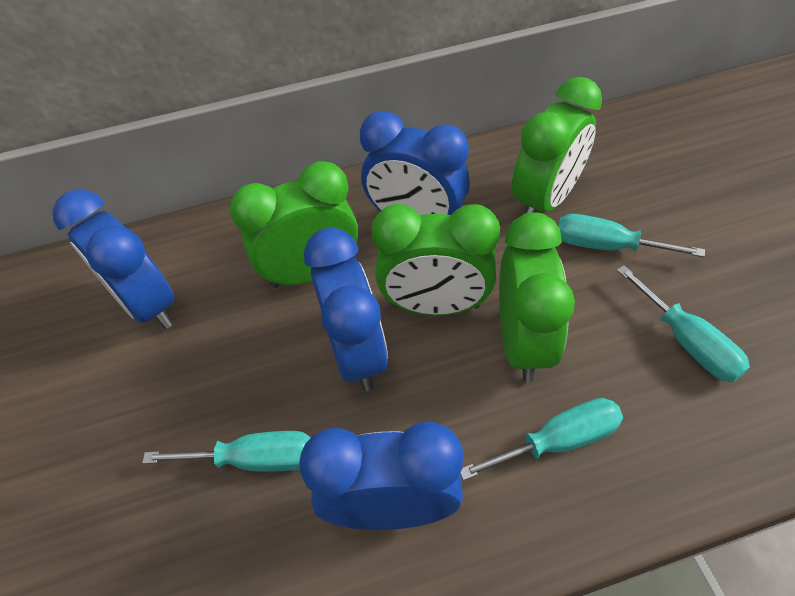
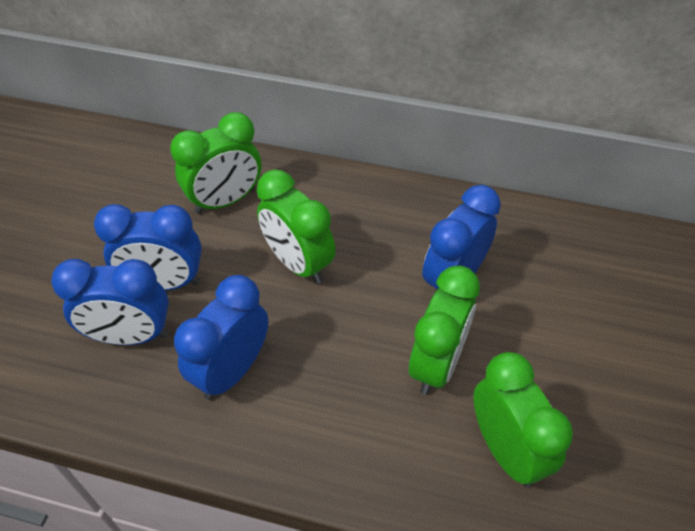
turquoise screwdriver: 4 -> 0

